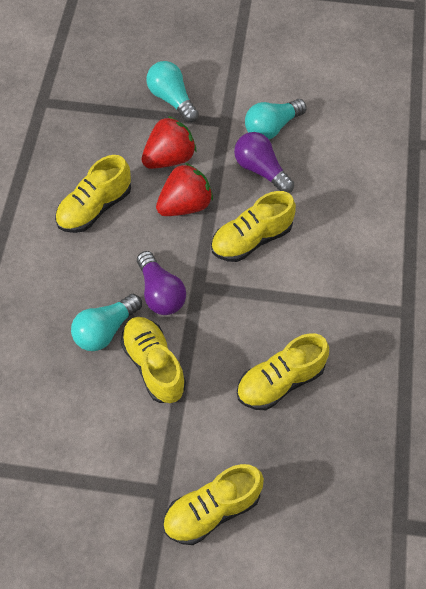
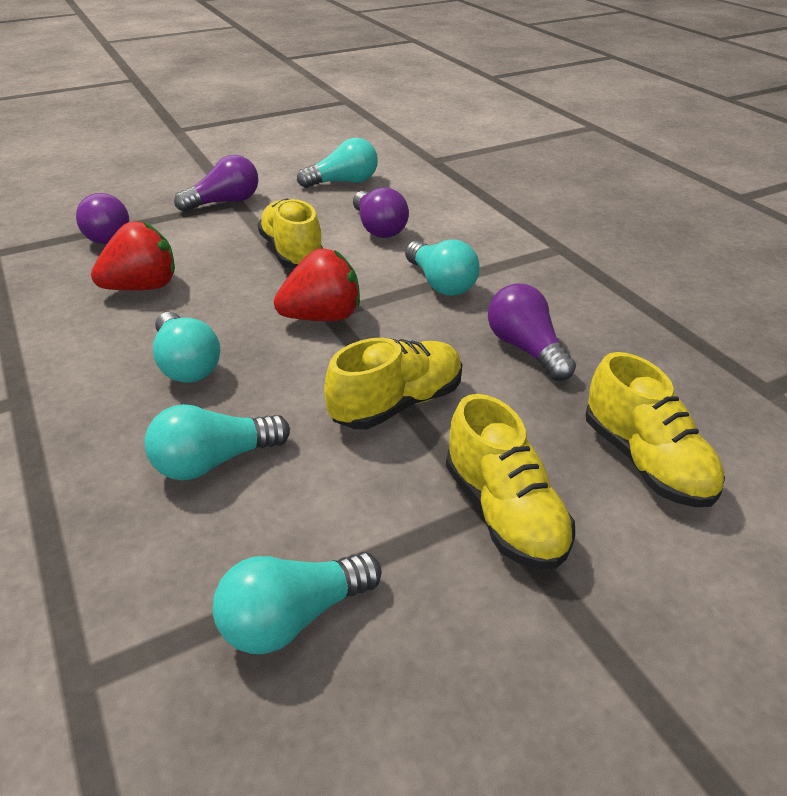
purple light bulb: 2 -> 4
turquoise light bulb: 3 -> 5
yellow shoe: 5 -> 4

